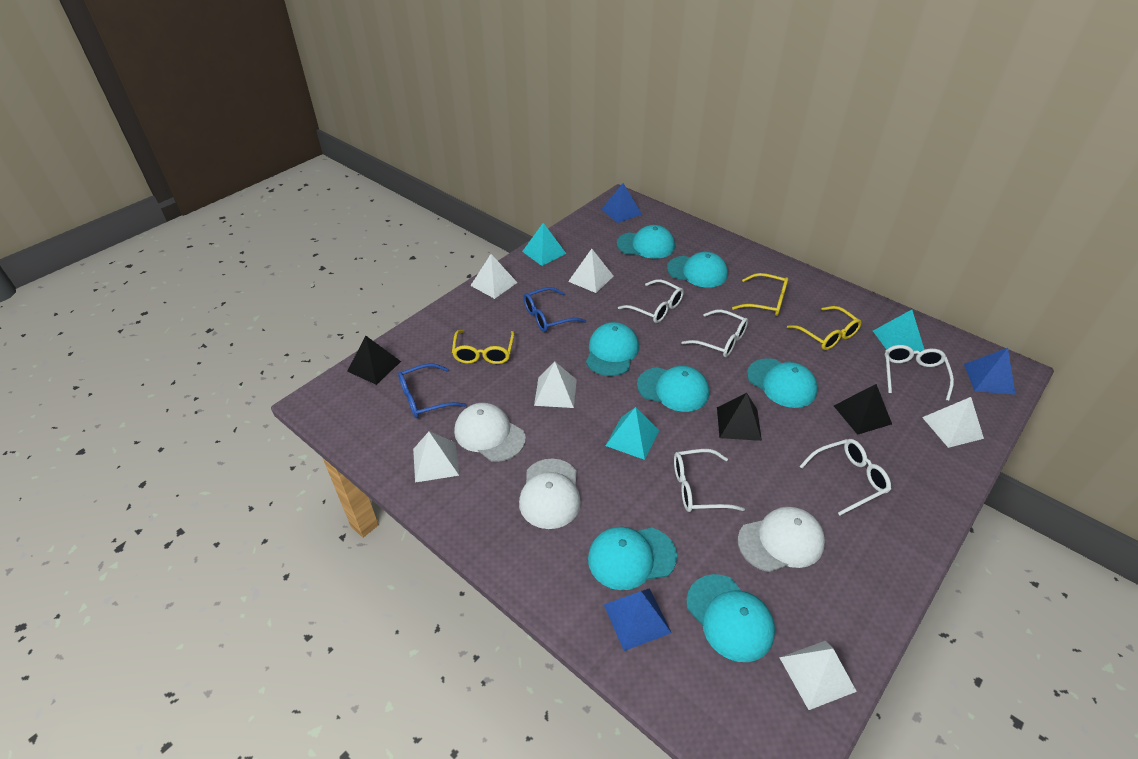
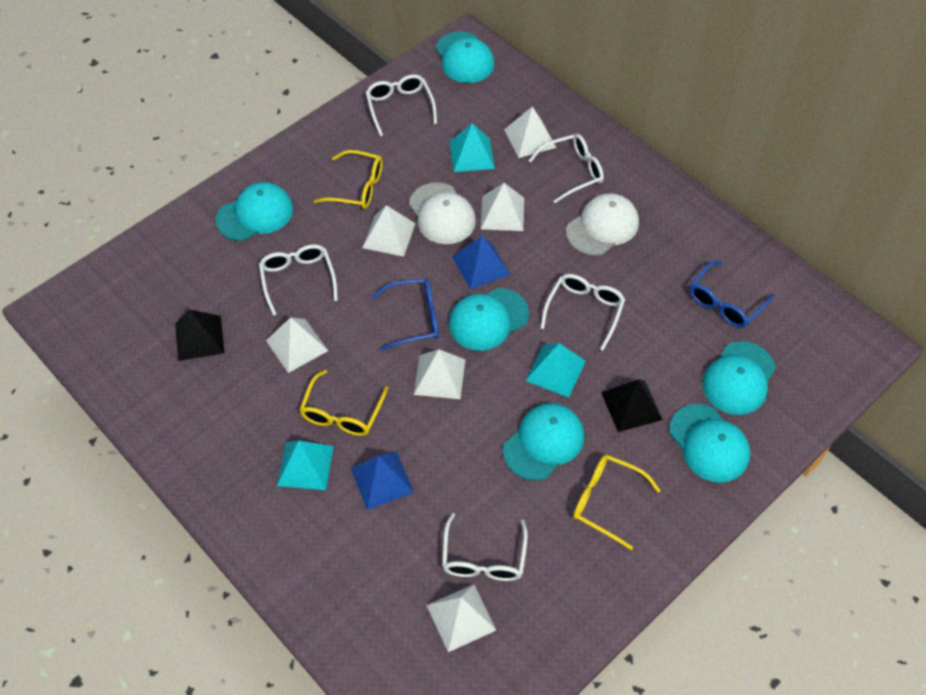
black pyramid: 3 -> 2
blue pyramid: 3 -> 2
turquoise cap: 7 -> 6
white cap: 3 -> 2

